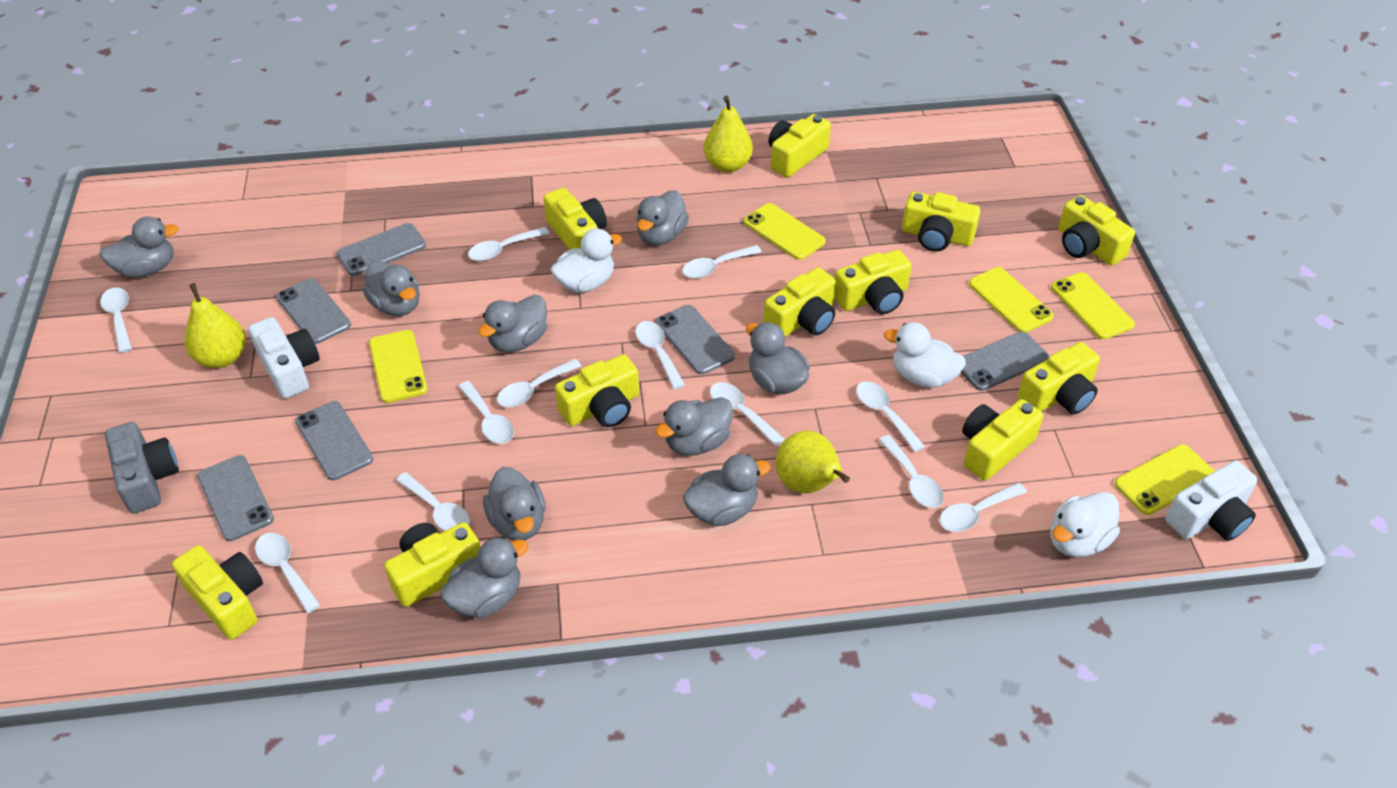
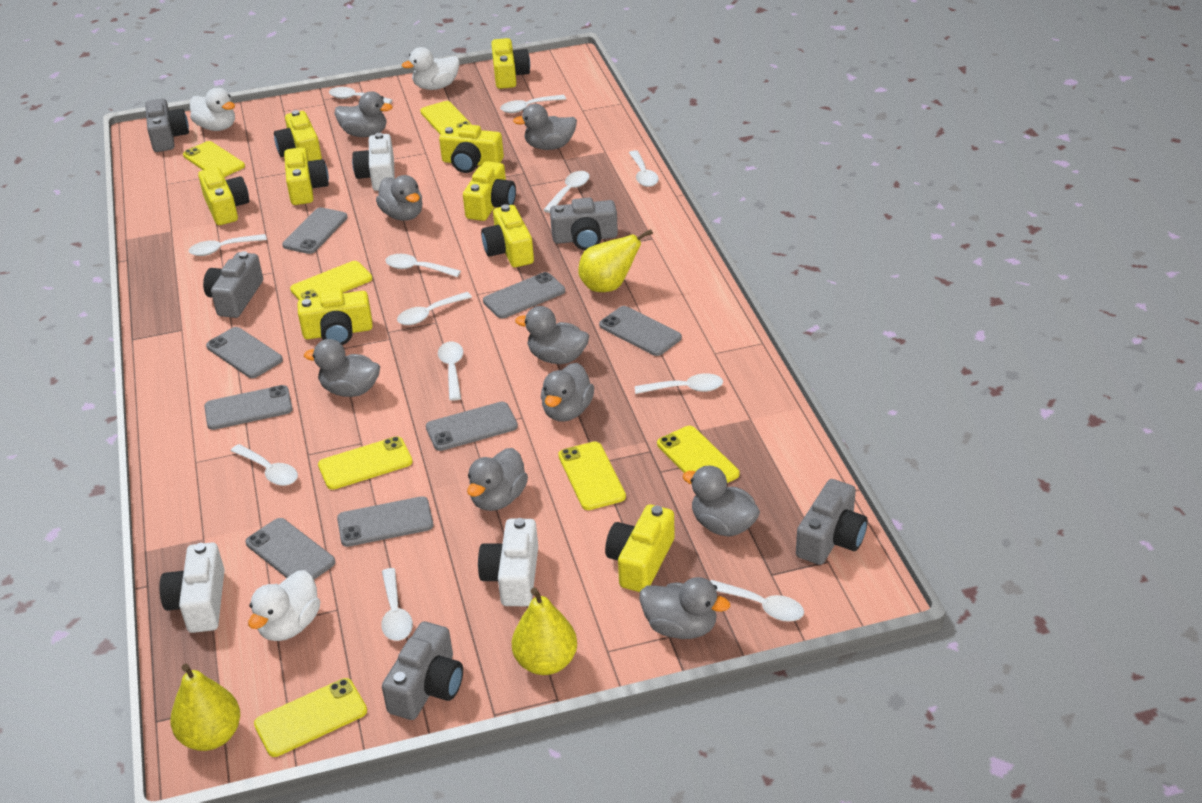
grey camera: 1 -> 5
grey phone: 6 -> 8
white camera: 2 -> 3
yellow camera: 11 -> 9
yellow phone: 5 -> 7

